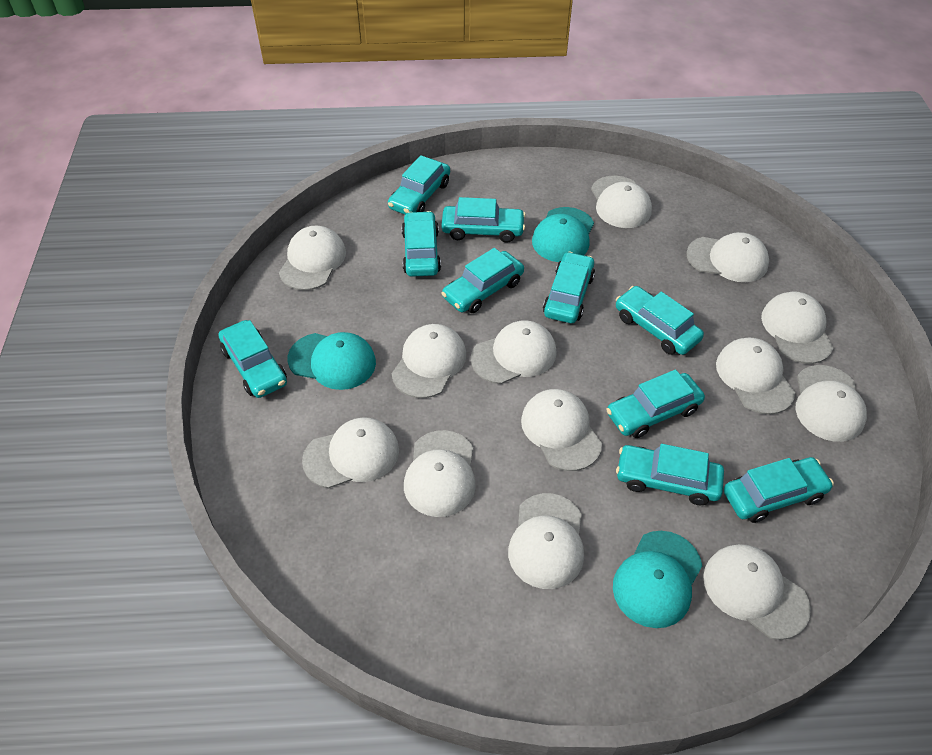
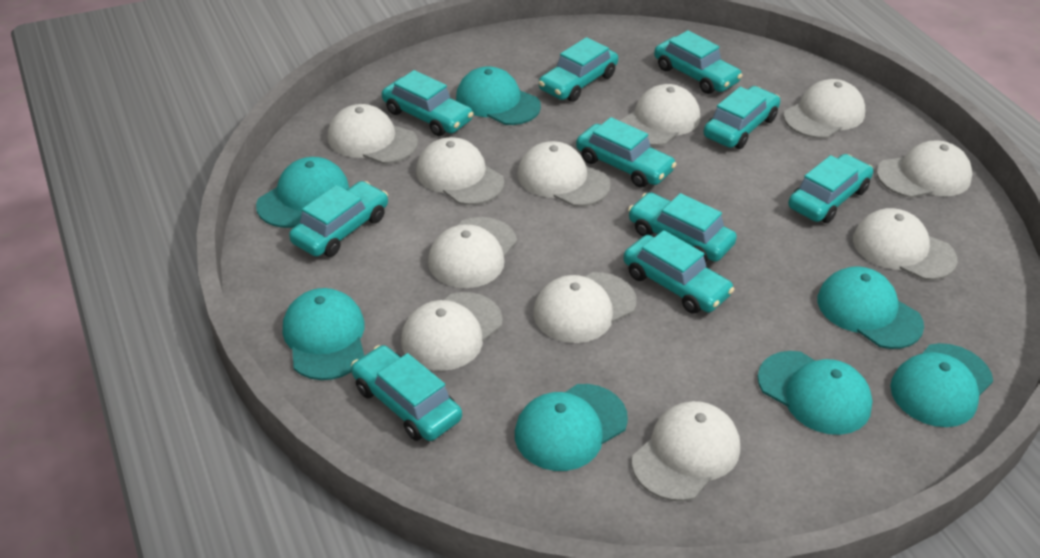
turquoise cap: 3 -> 7
white cap: 13 -> 11

